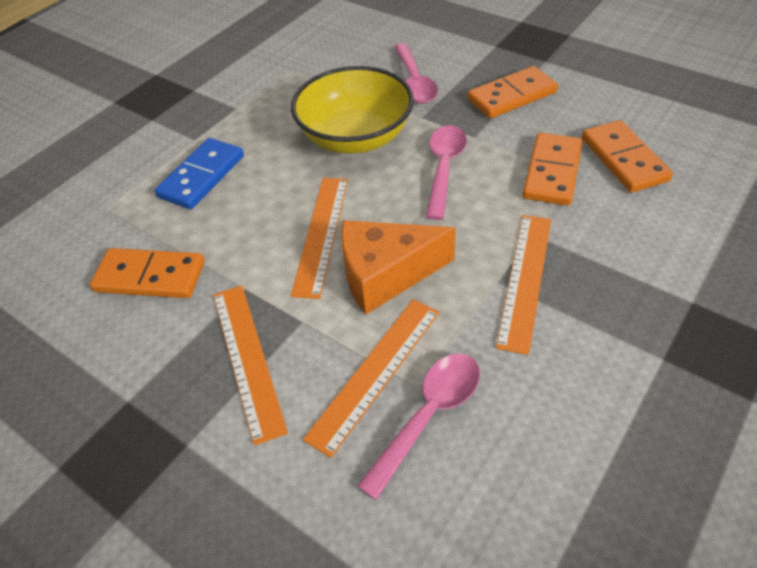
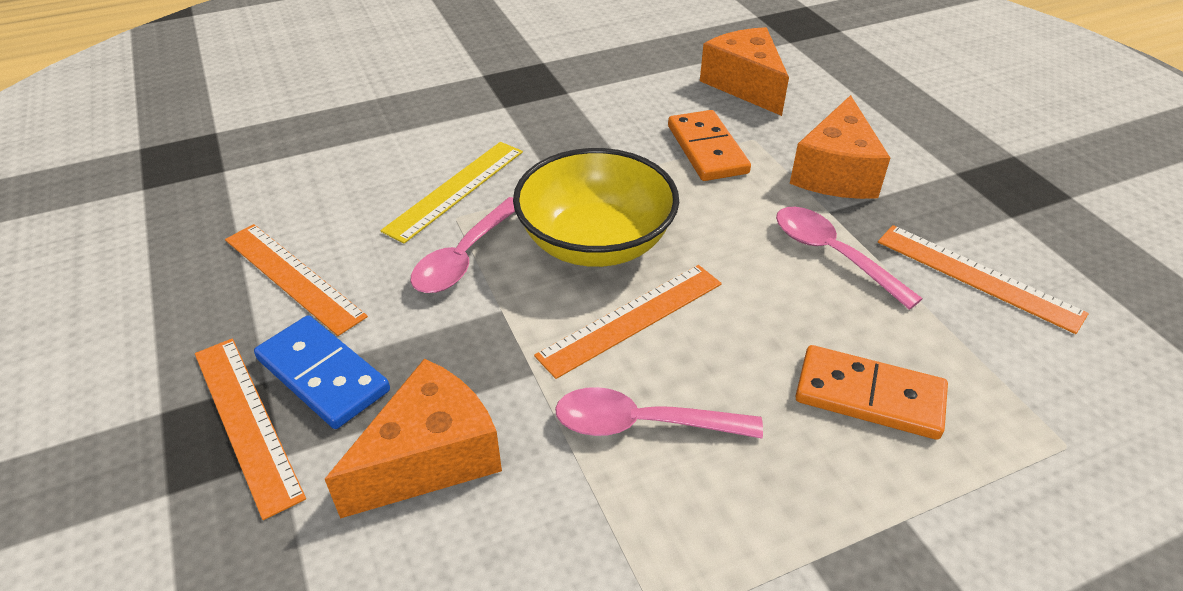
orange cheese: 1 -> 3
orange domino: 4 -> 2
yellow ruler: 0 -> 1

